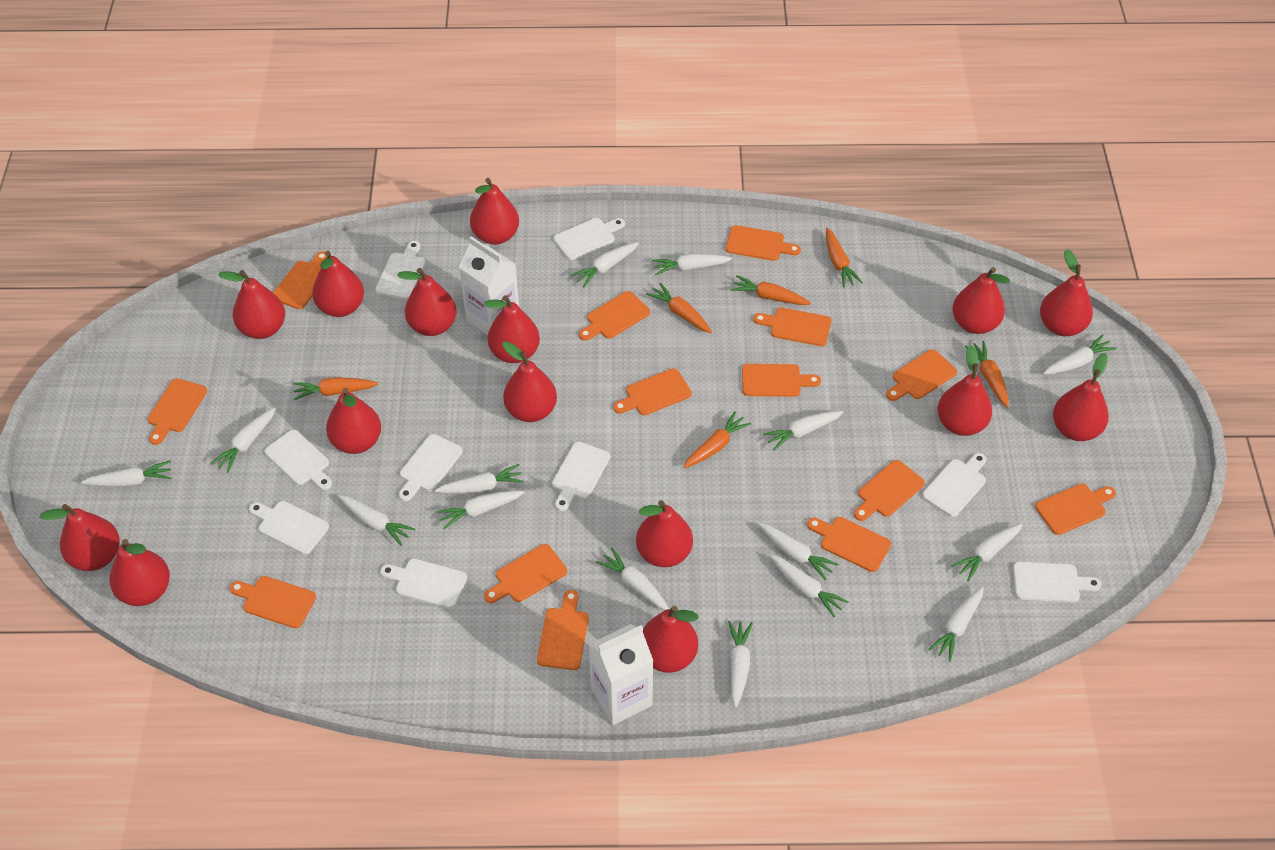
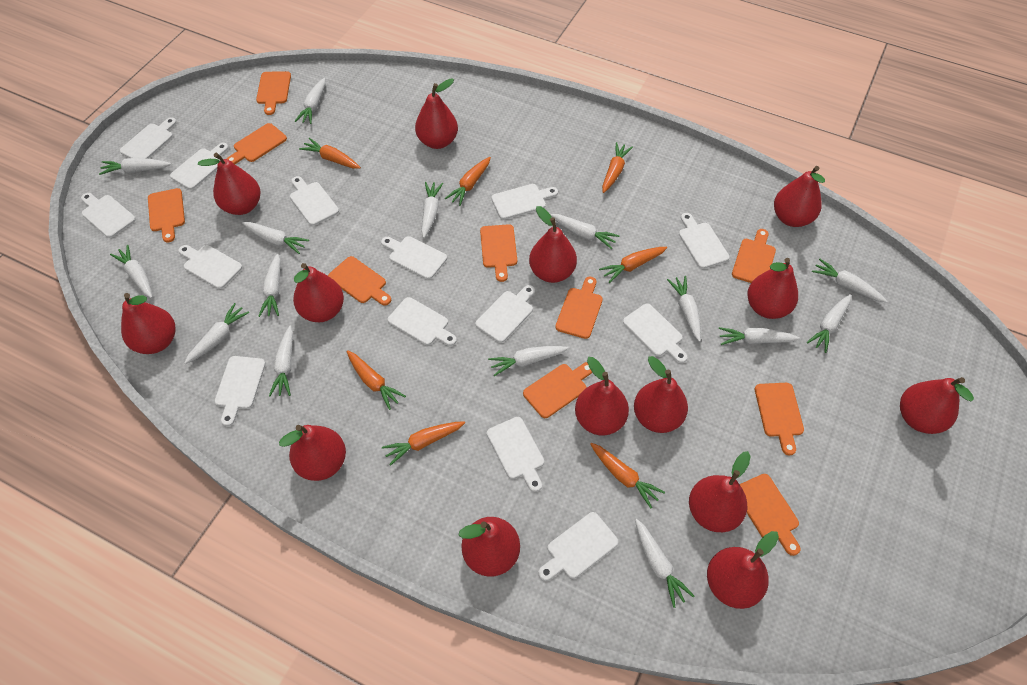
orange carrot: 6 -> 7
orange cutting board: 14 -> 10
red pear: 15 -> 14
white carton: 2 -> 0
white cutting board: 9 -> 14

